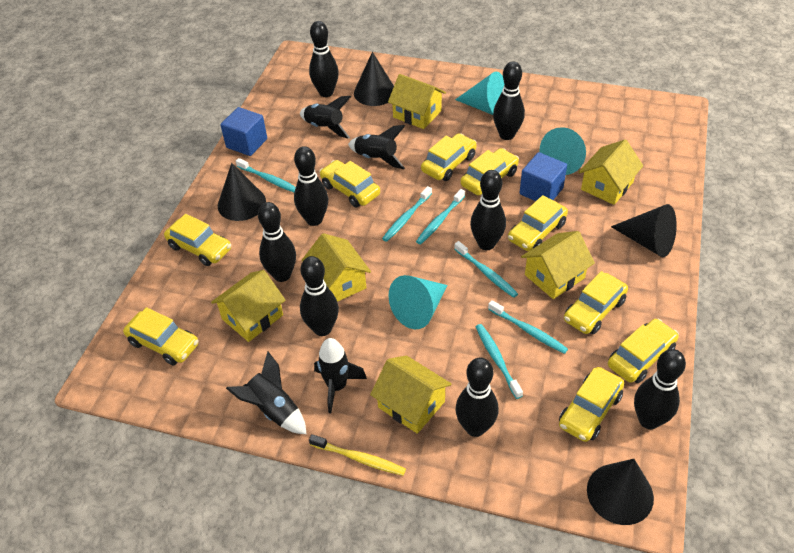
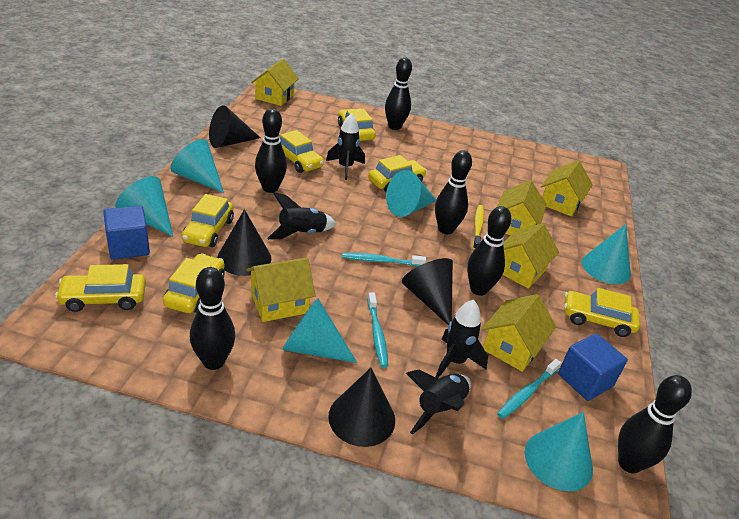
black bowling pin: 8 -> 6
turquoise cone: 3 -> 6
turquoise toothbrush: 6 -> 3
yellow car: 9 -> 7

